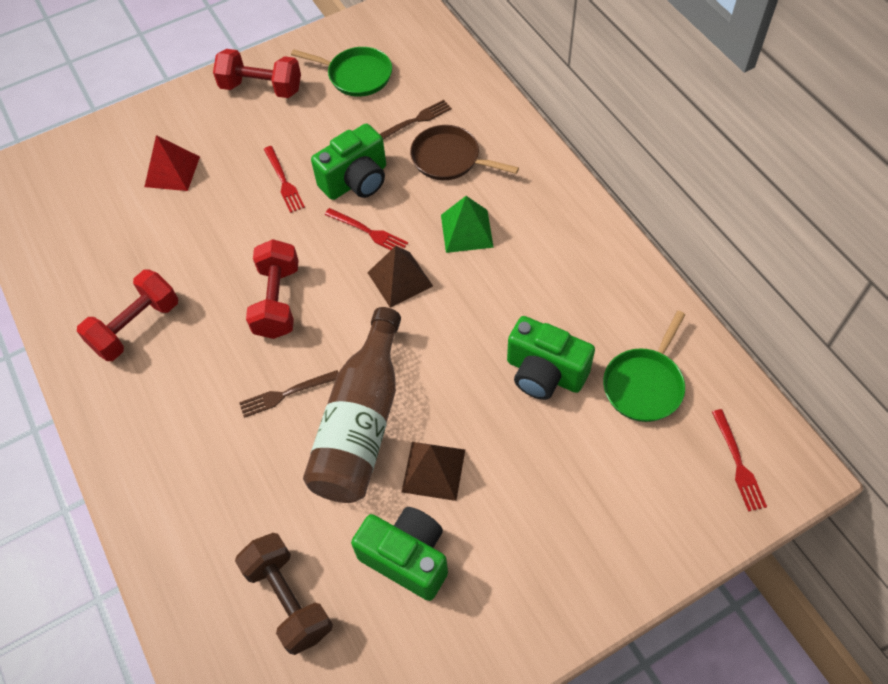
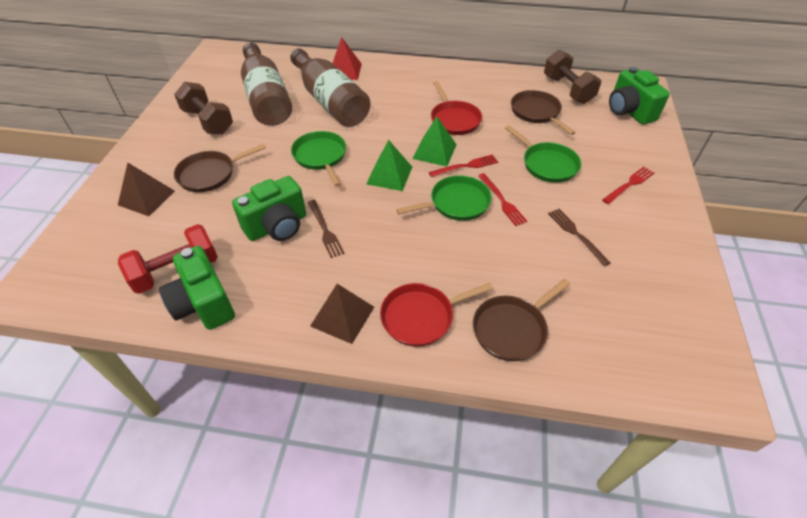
brown bottle: 1 -> 2
brown dumbbell: 1 -> 2
brown pan: 1 -> 3
green pan: 2 -> 3
green pyramid: 1 -> 2
red dumbbell: 3 -> 1
red pan: 0 -> 2

